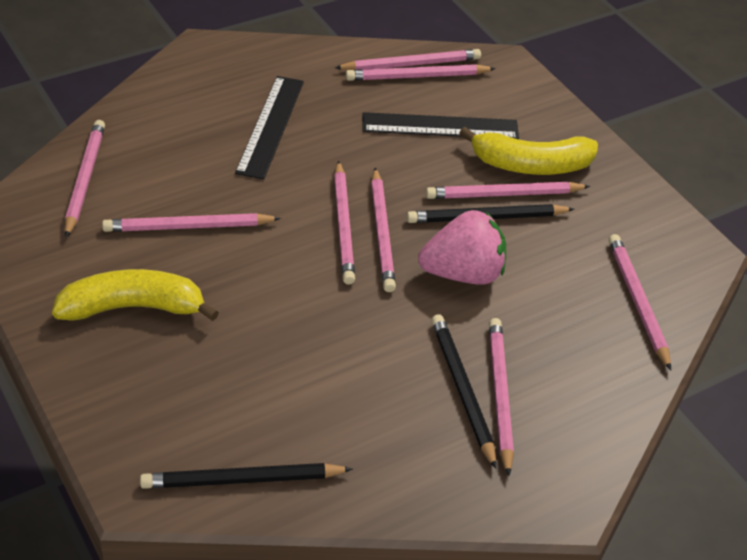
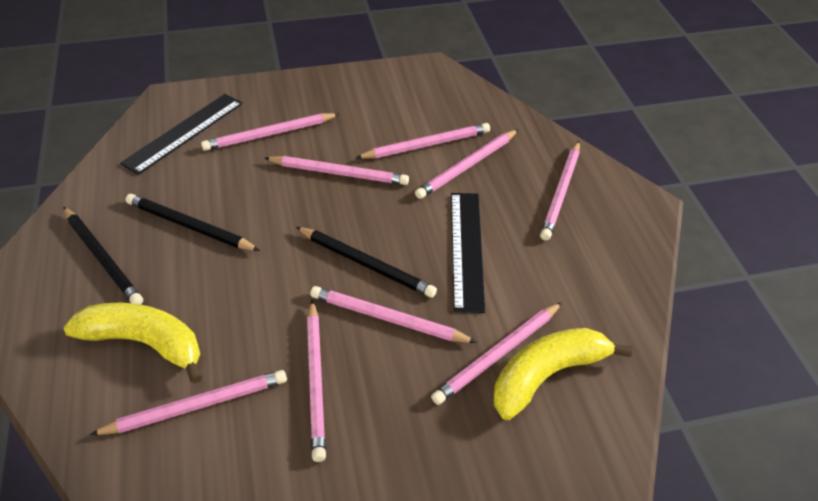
pink strawberry: 1 -> 0

